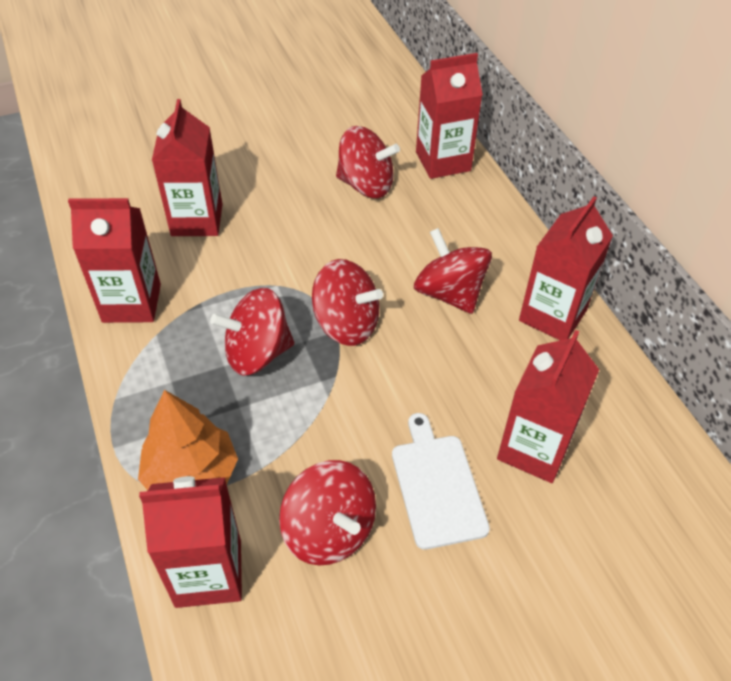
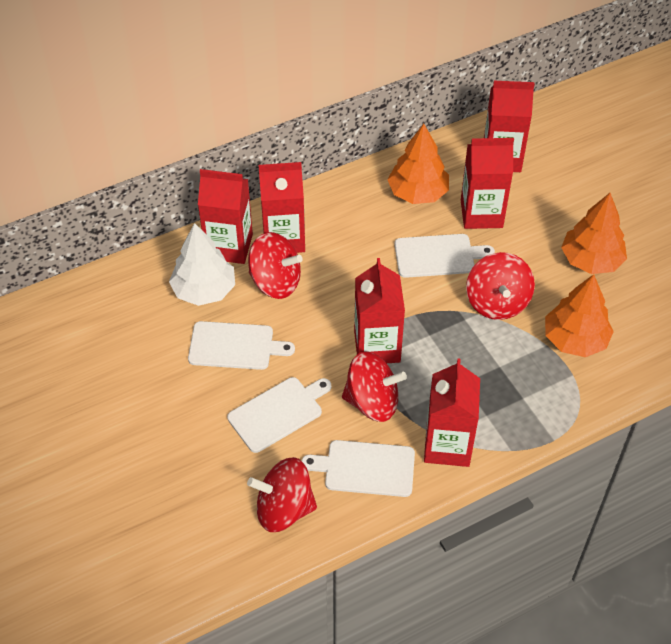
orange tree: 1 -> 3
red spinning top: 5 -> 4
white cutting board: 1 -> 4
white tree: 0 -> 1

